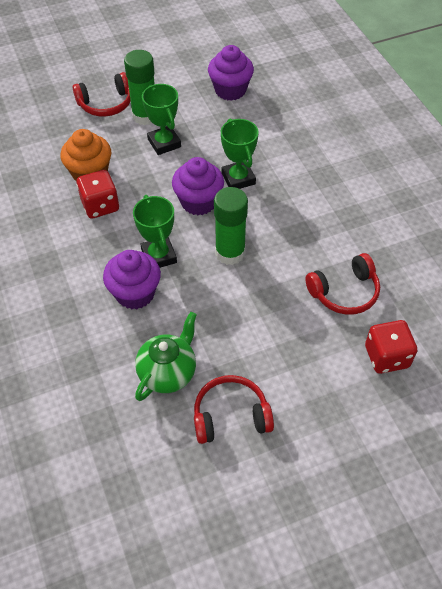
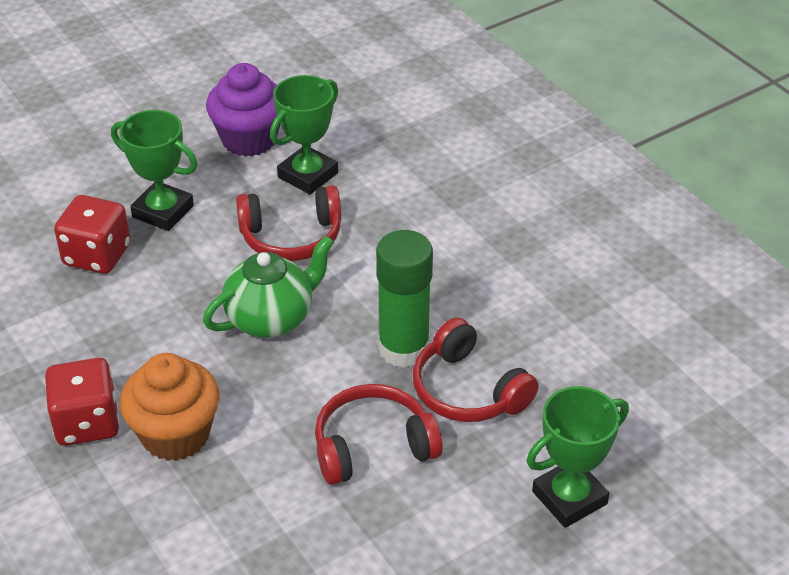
green glue stick: 2 -> 1
purple cupcake: 3 -> 1

